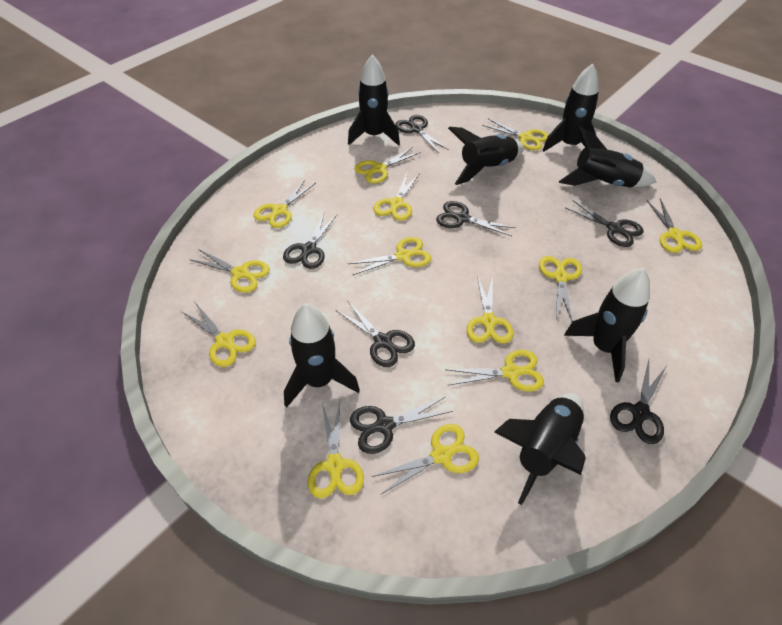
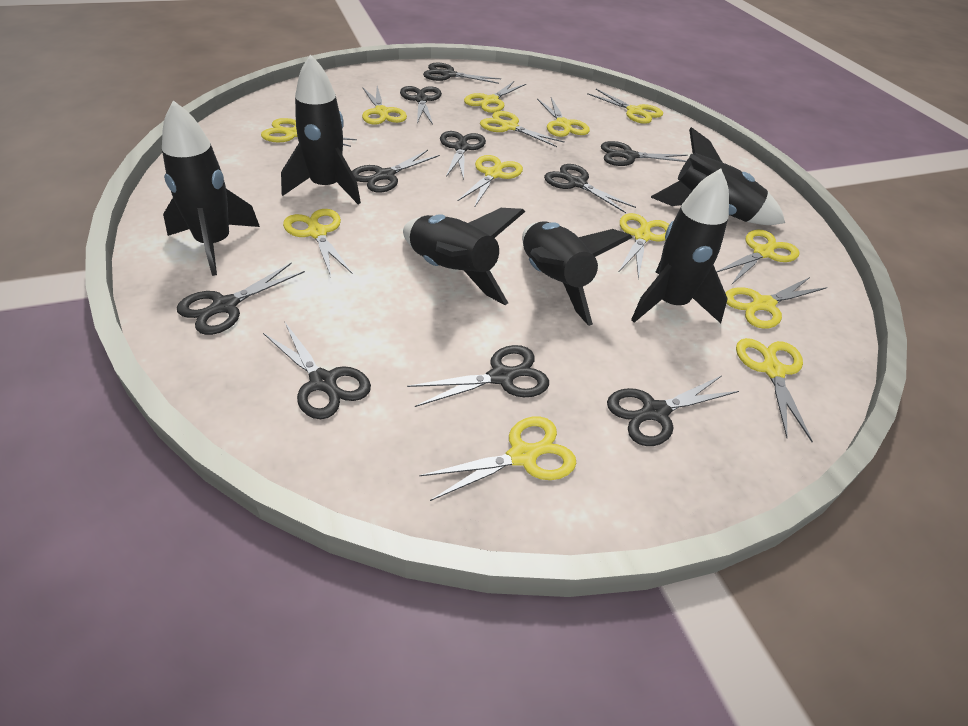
black rocket: 7 -> 6
black scissors: 7 -> 10

